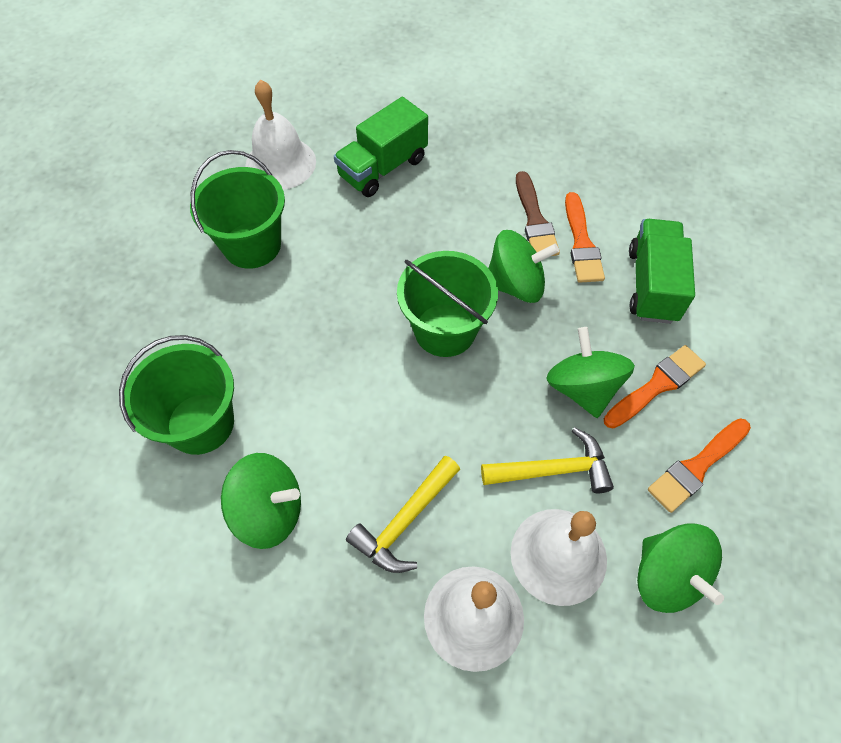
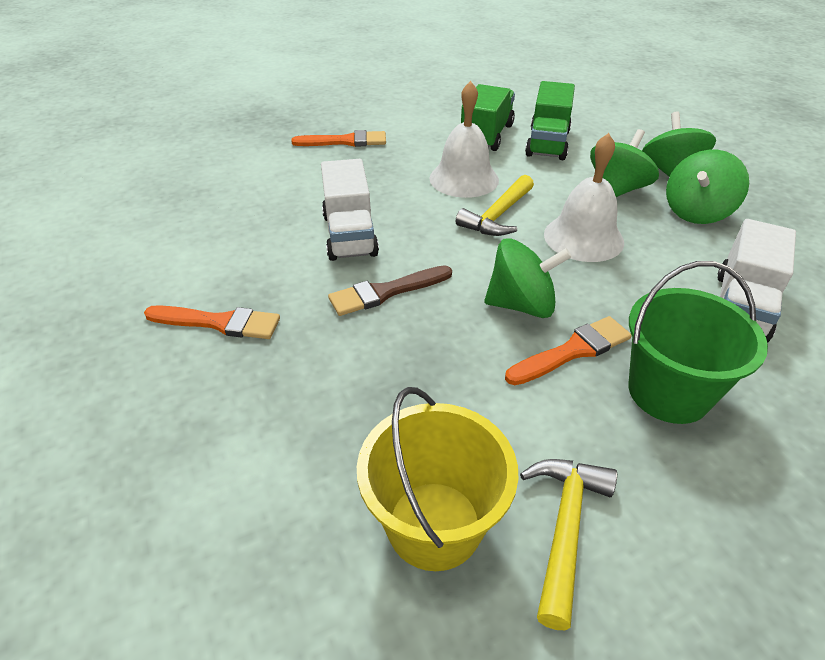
green bucket: 3 -> 1
white bell: 3 -> 2
white truck: 0 -> 2
yellow bucket: 0 -> 1

